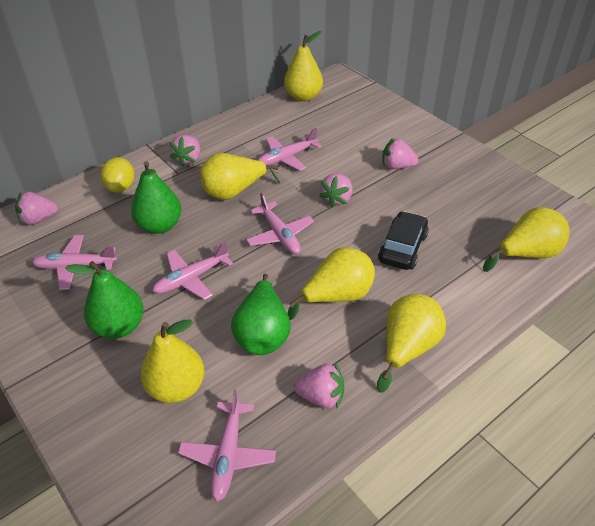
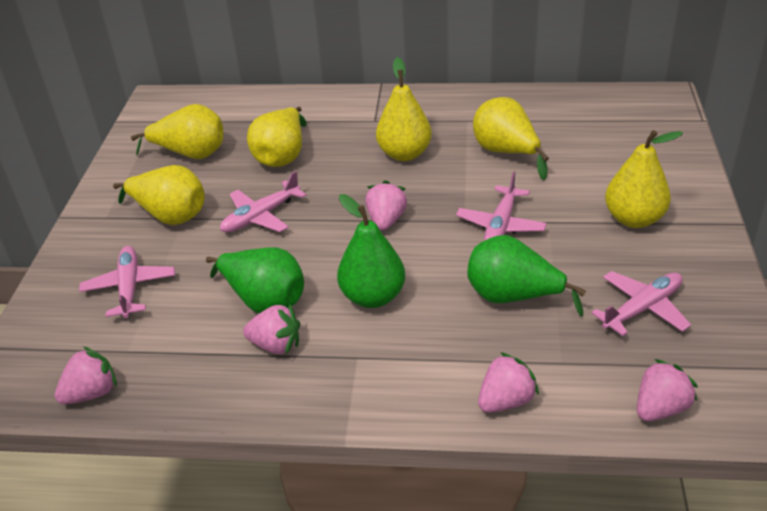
black car: 1 -> 0
pink plane: 5 -> 4
yellow lemon: 1 -> 0

